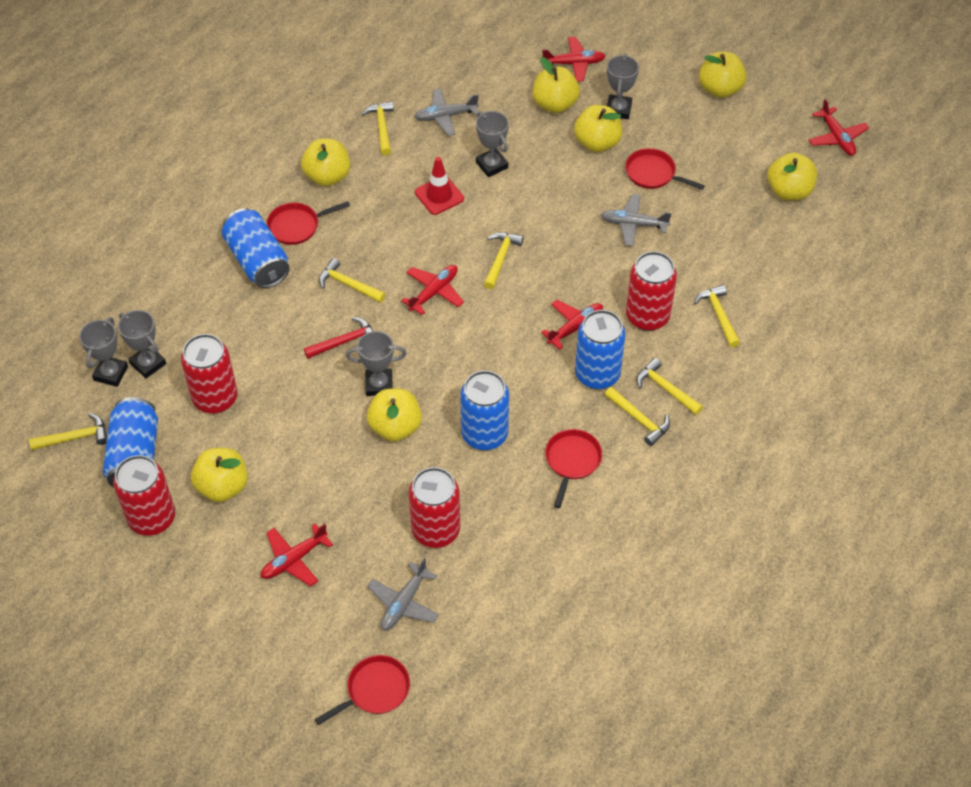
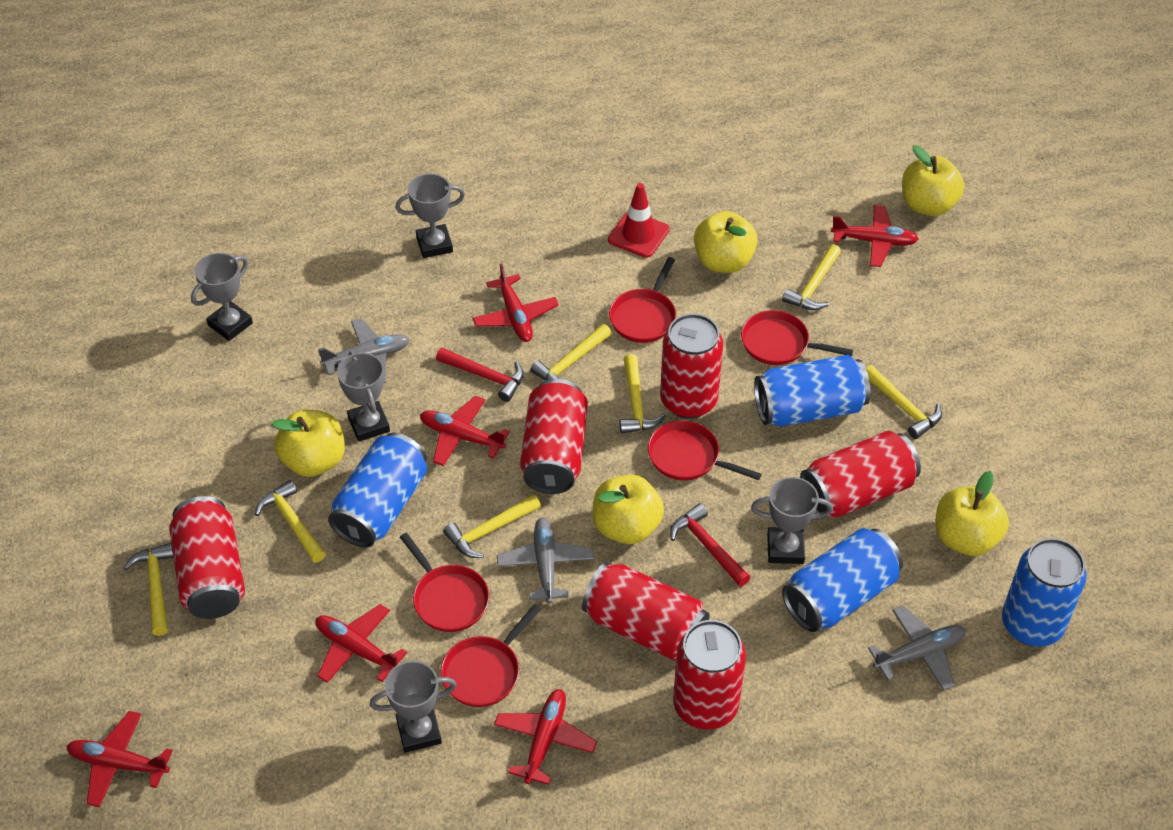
red can: 4 -> 6
red hammer: 1 -> 2
red pan: 4 -> 5
red plane: 5 -> 6
yellow apple: 7 -> 5

